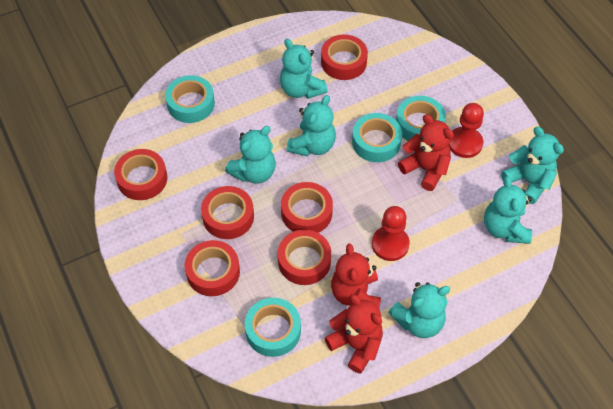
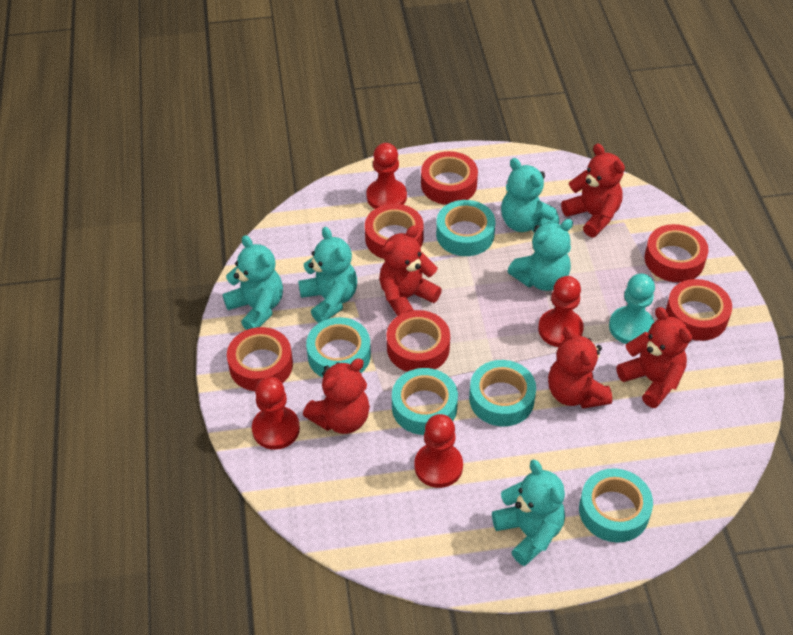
red pawn: 2 -> 4
red teddy bear: 3 -> 5
turquoise pawn: 0 -> 1
turquoise tape: 4 -> 5
turquoise teddy bear: 6 -> 5

